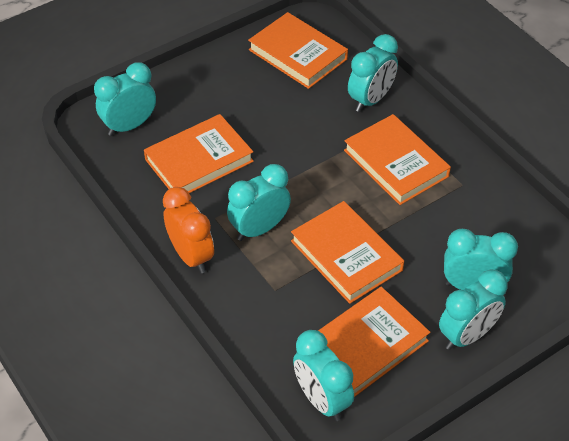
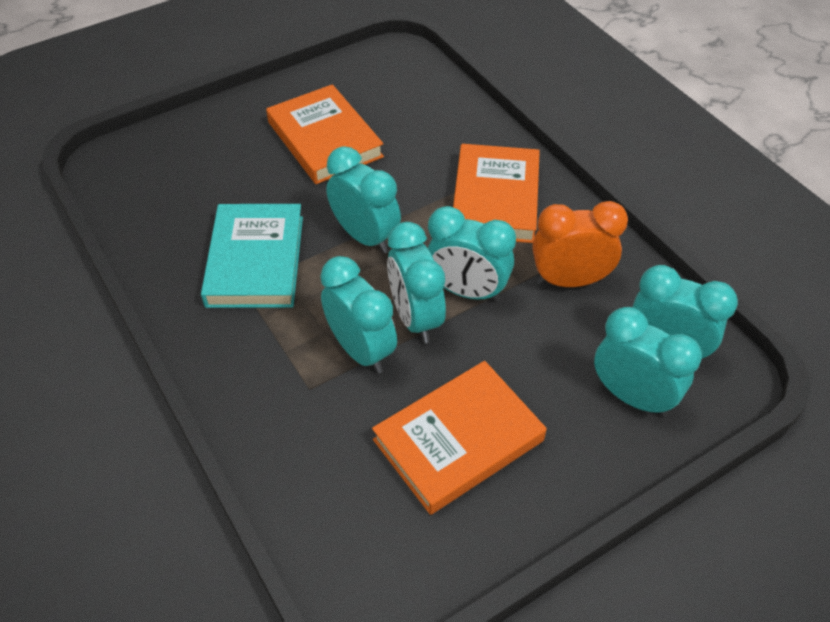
orange book: 5 -> 3
turquoise book: 0 -> 1

